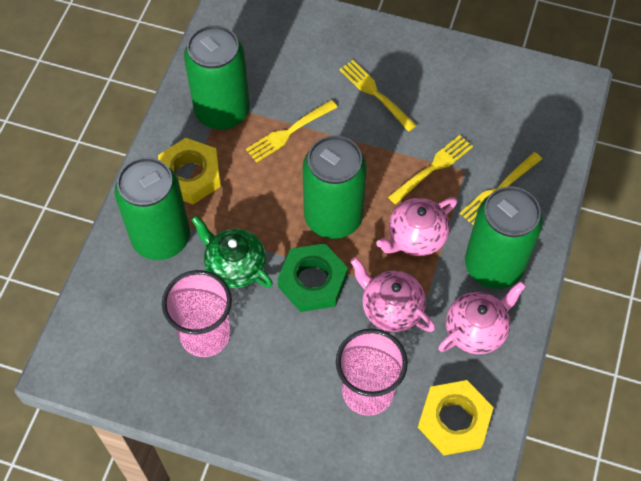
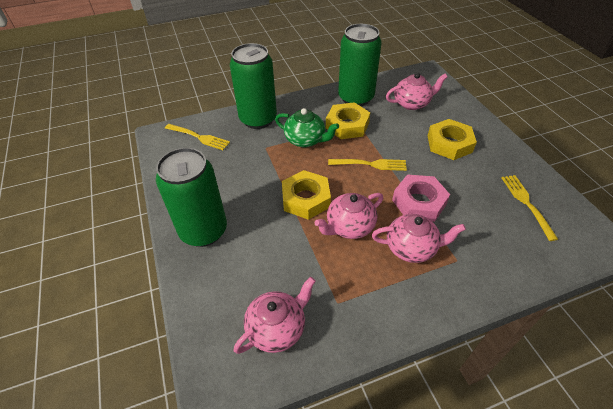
green can: 4 -> 3
green nut: 1 -> 0
pink cup: 2 -> 0
pink nut: 0 -> 1
pink teapot: 3 -> 4
yellow fork: 4 -> 3
yellow nut: 2 -> 3

